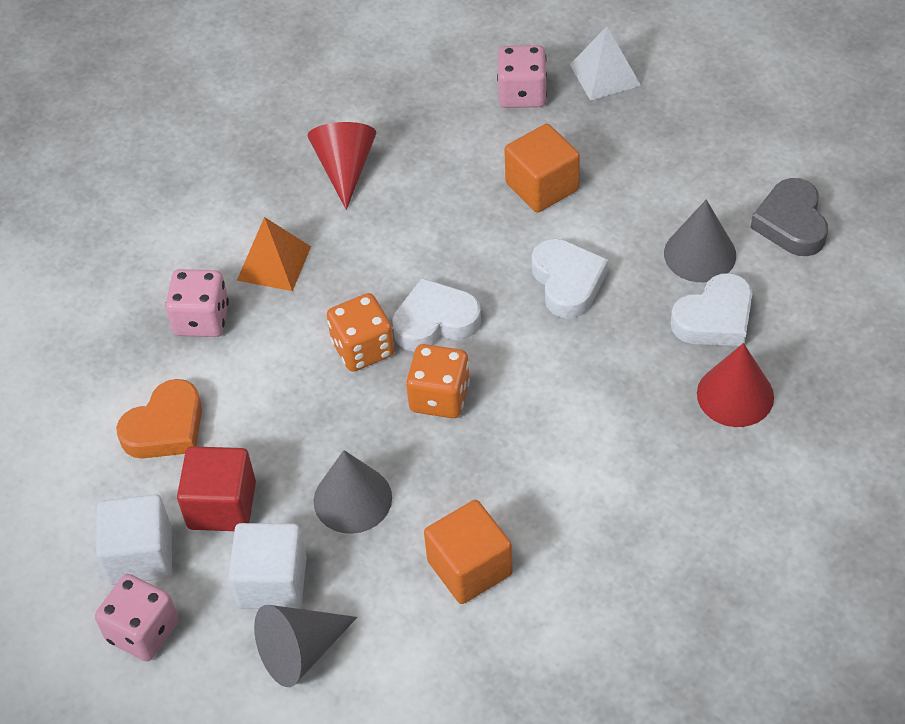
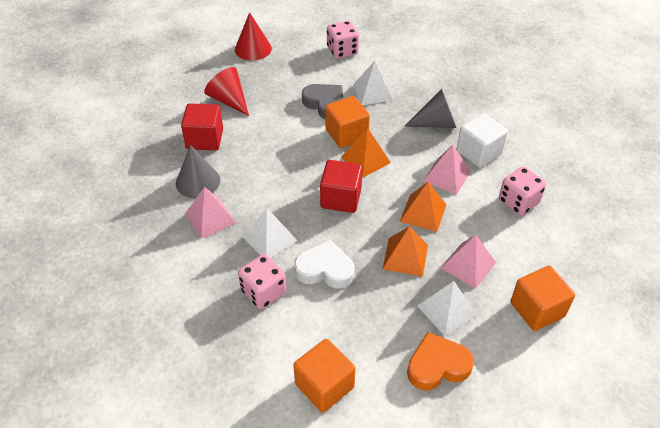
grey cone: 3 -> 2
orange cube: 2 -> 3
orange dice: 2 -> 0
orange pyramid: 1 -> 3
pink pyramid: 0 -> 3
red cube: 1 -> 2
white cube: 2 -> 1
white heart: 3 -> 1
white pyramid: 1 -> 3

